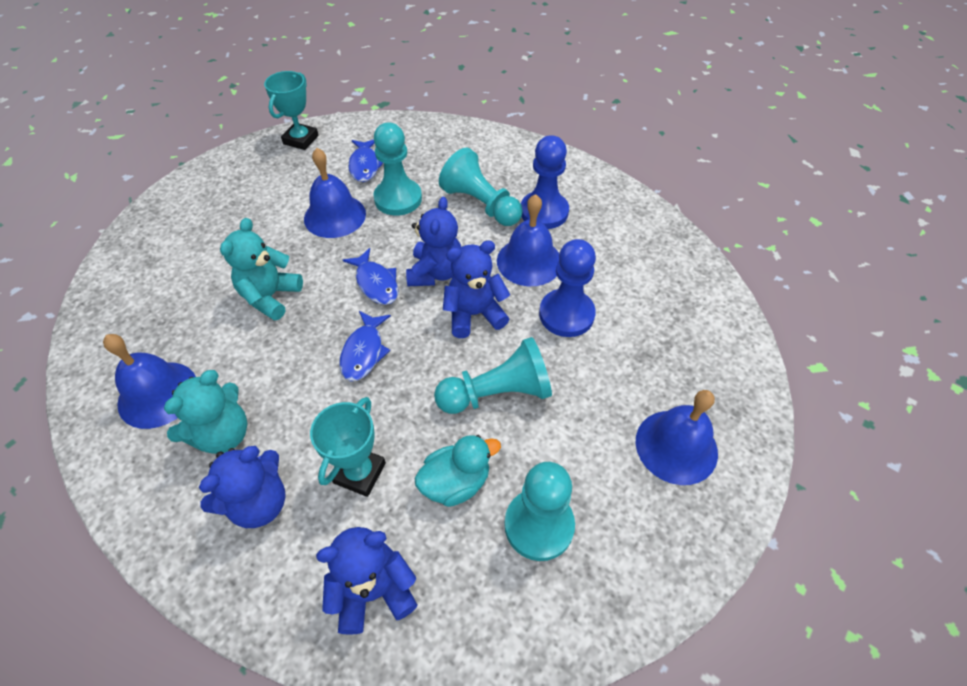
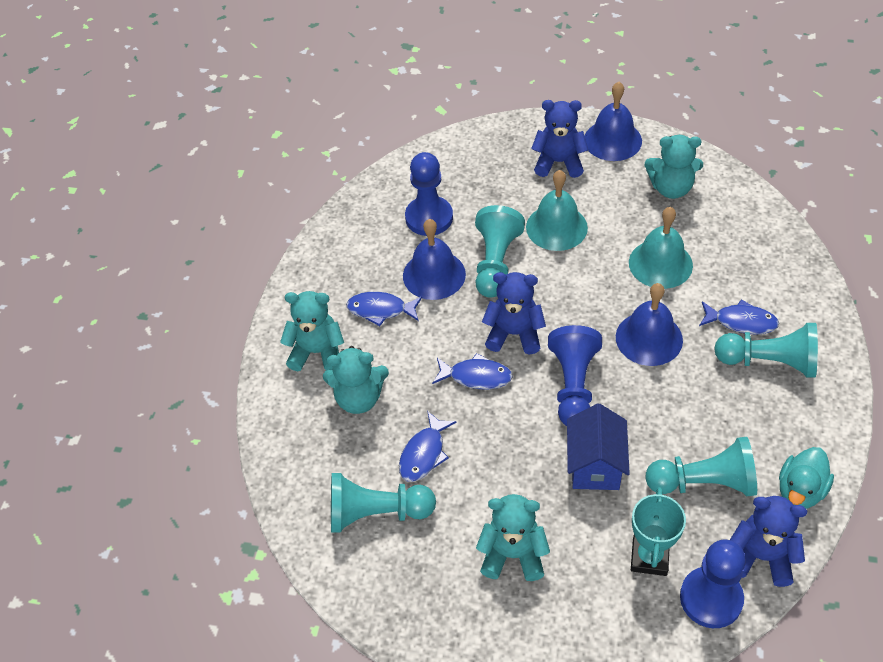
blue bell: 4 -> 3
blue fish: 3 -> 4
blue house: 0 -> 1
blue pawn: 2 -> 3
blue teddy bear: 4 -> 3
turquoise bell: 0 -> 2
turquoise teddy bear: 2 -> 4
turquoise trophy: 2 -> 1

